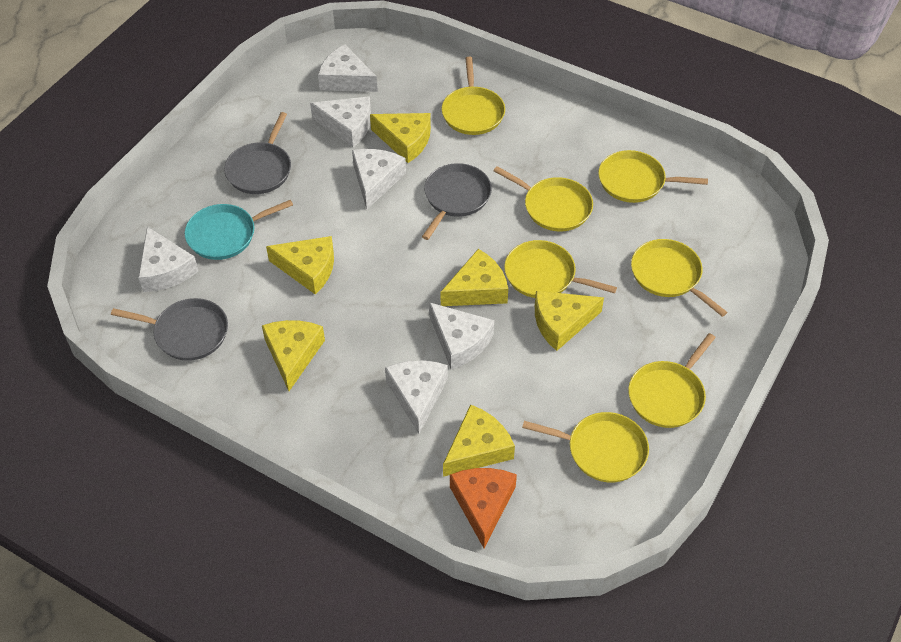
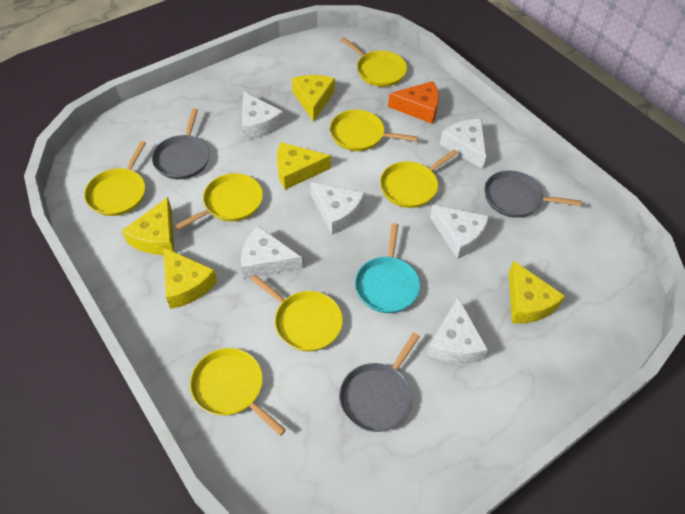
yellow cheese: 6 -> 5

